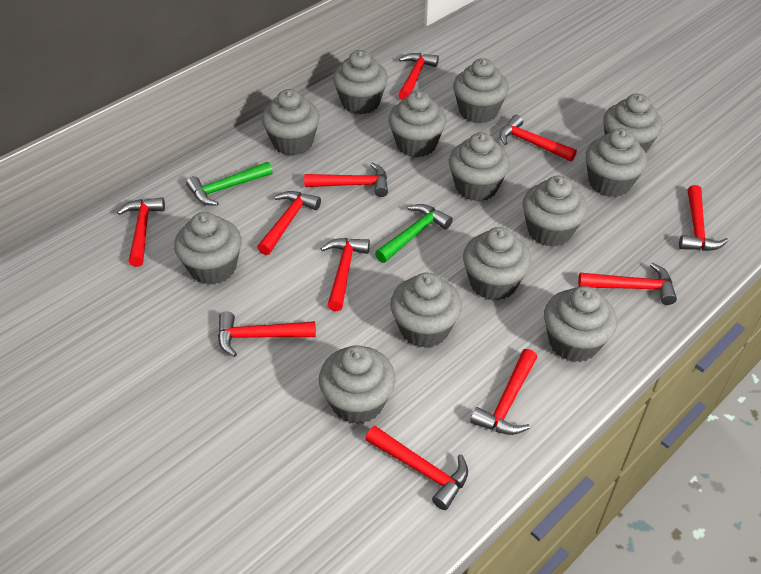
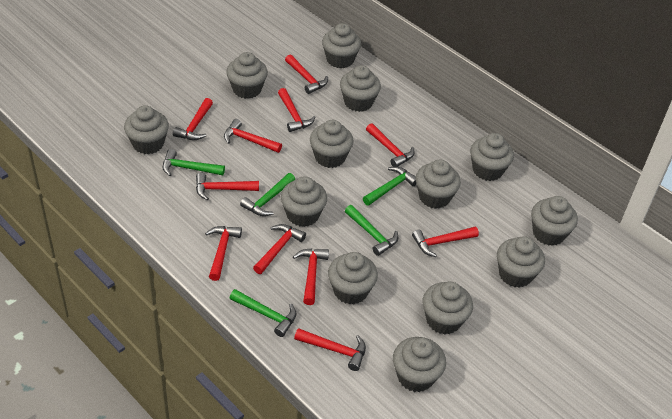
green hammer: 2 -> 5

